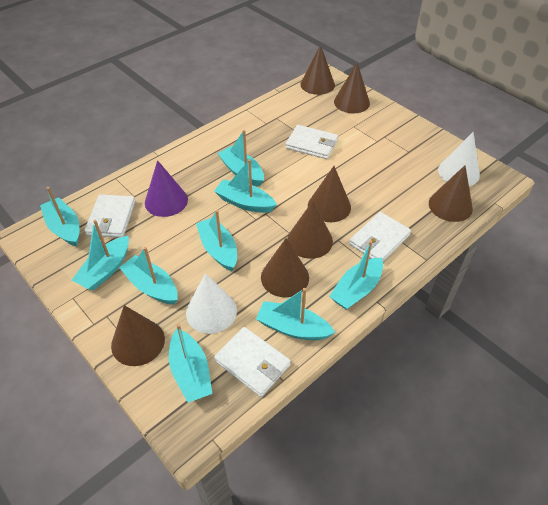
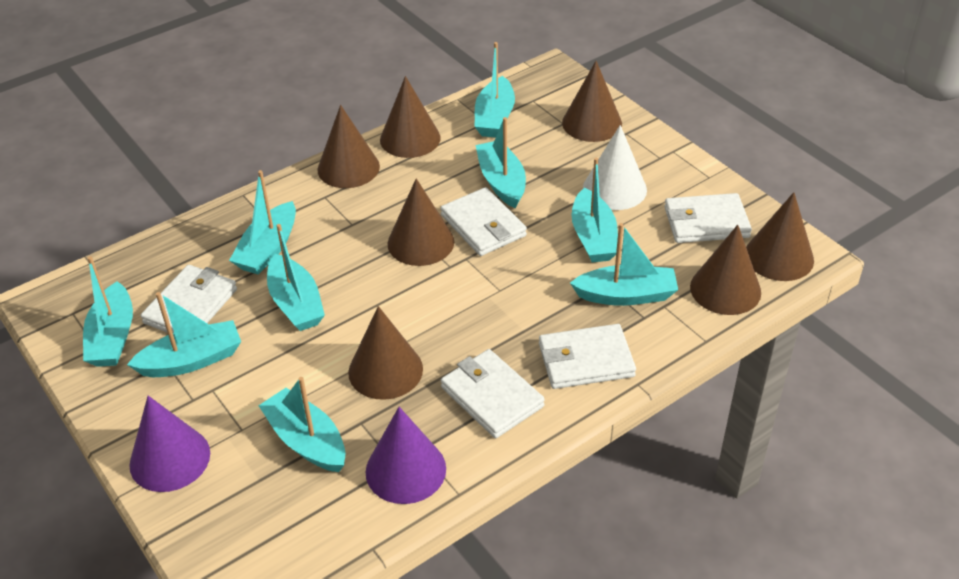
purple cone: 1 -> 2
white cone: 2 -> 1
white wallet: 4 -> 5

